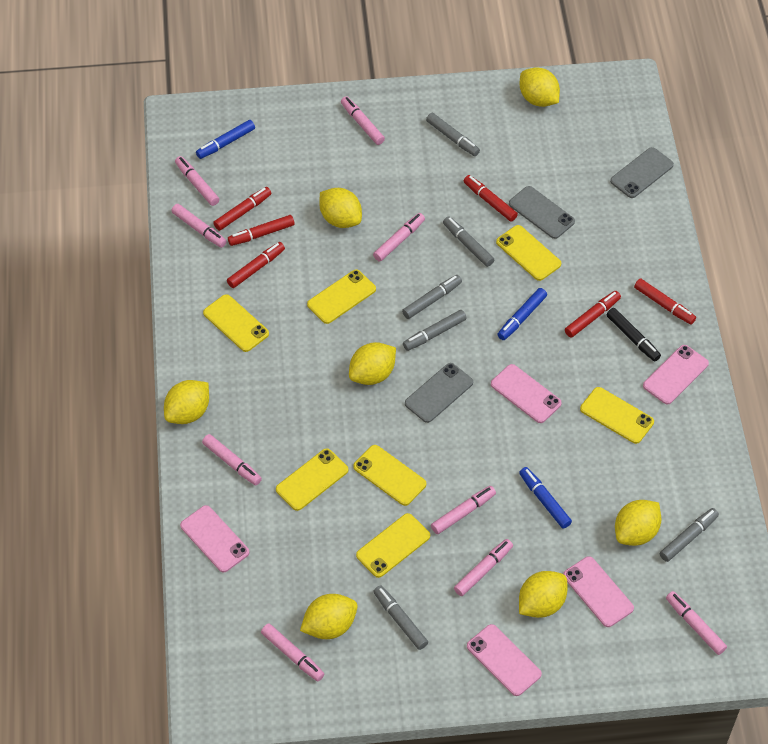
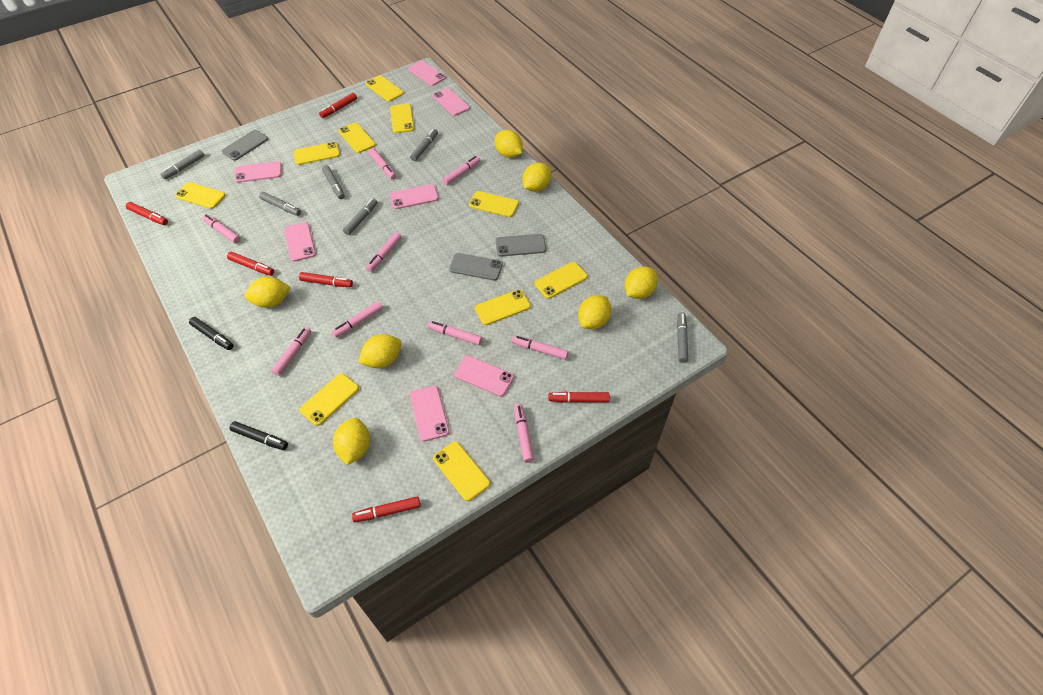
black marker: 1 -> 2
blue marker: 3 -> 0
pink phone: 5 -> 7
yellow phone: 7 -> 10

